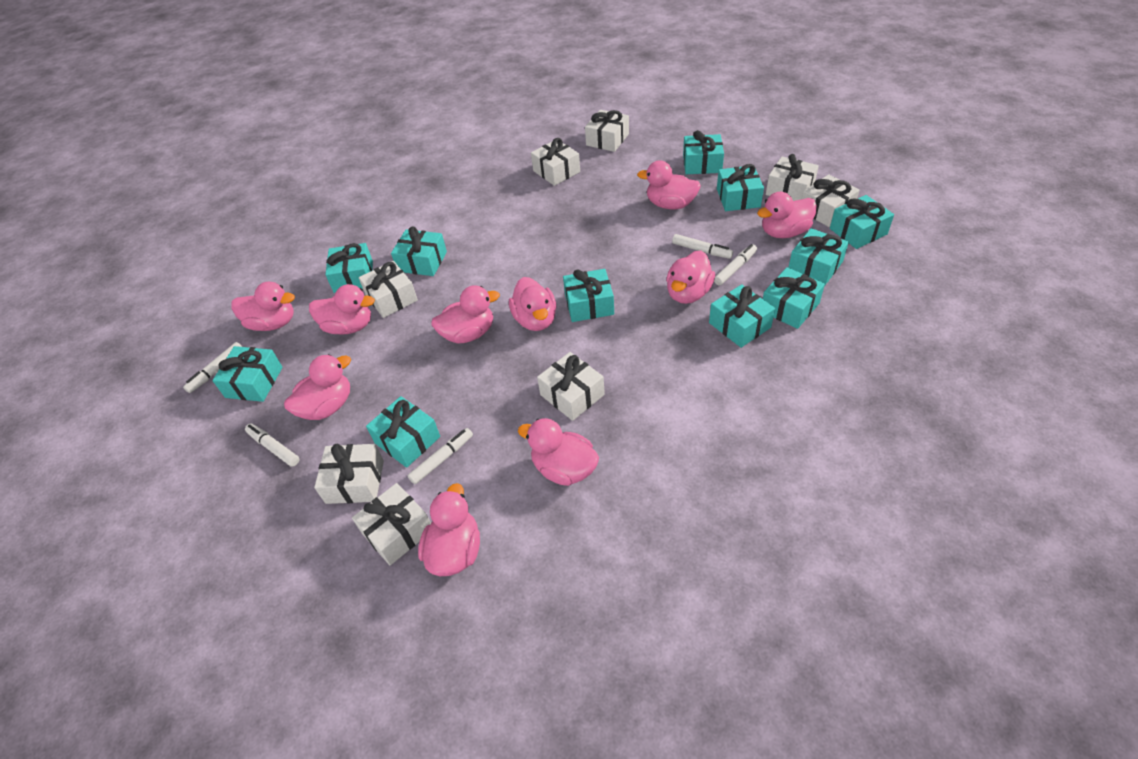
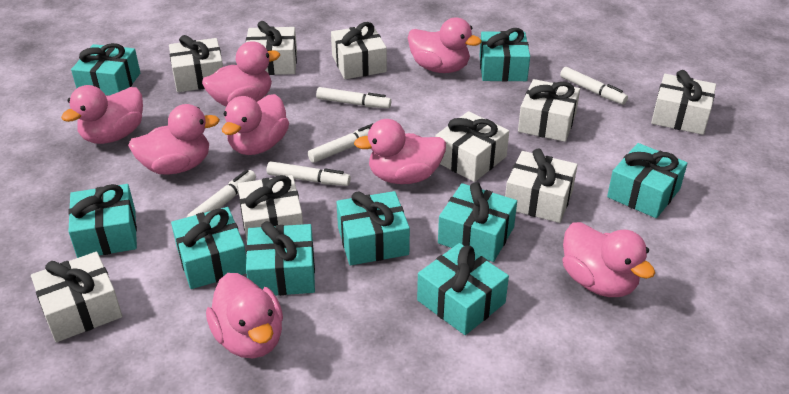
pink duck: 10 -> 8
turquoise gift: 11 -> 9
white gift: 8 -> 9

